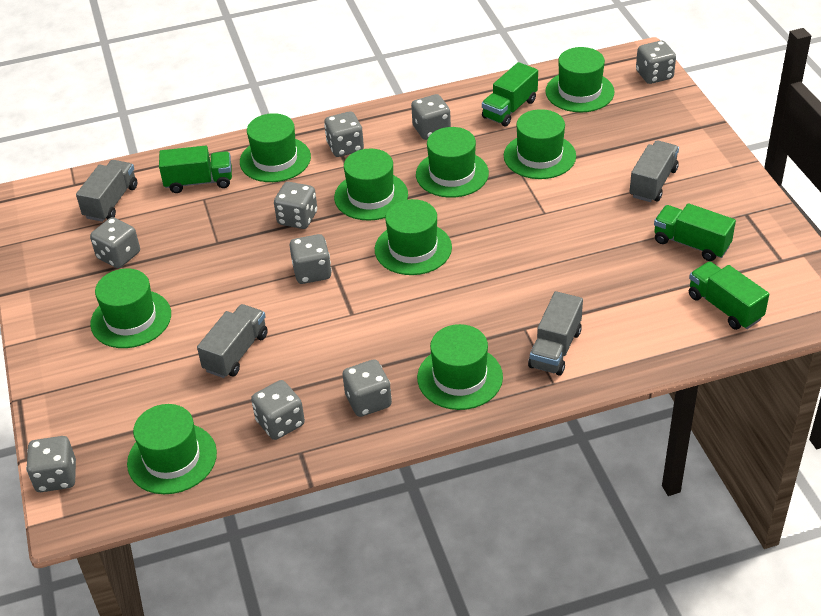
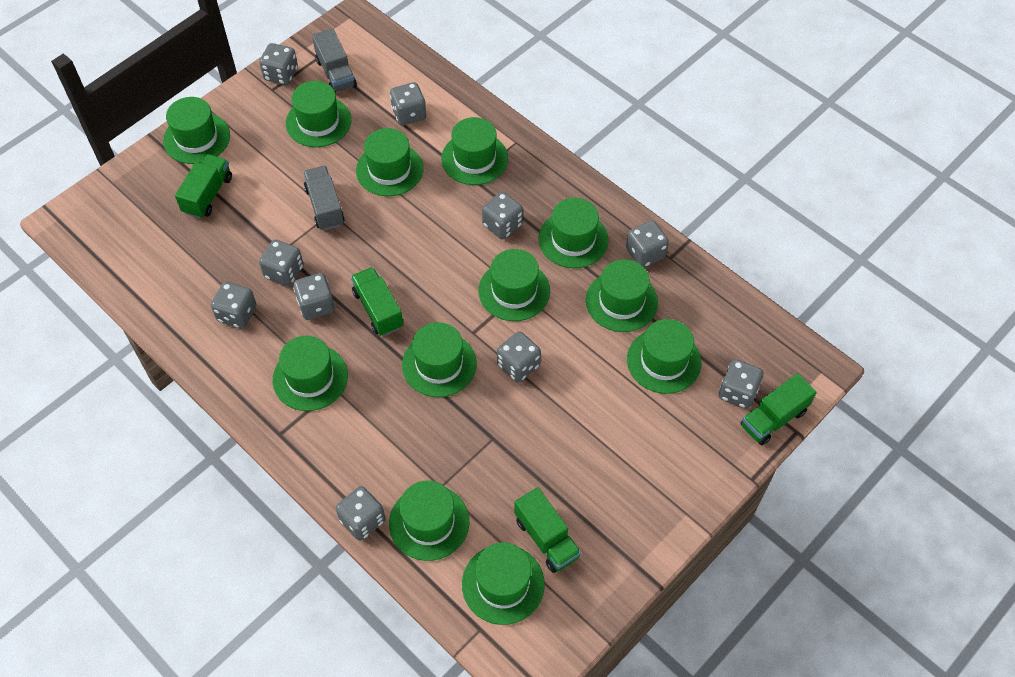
green hat: 9 -> 12
grey dice: 9 -> 10
grey truck: 4 -> 2

